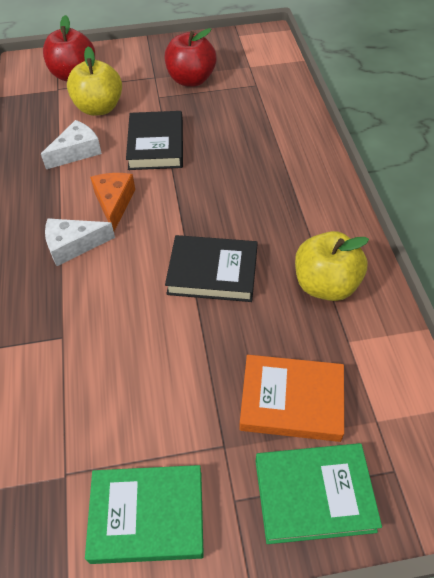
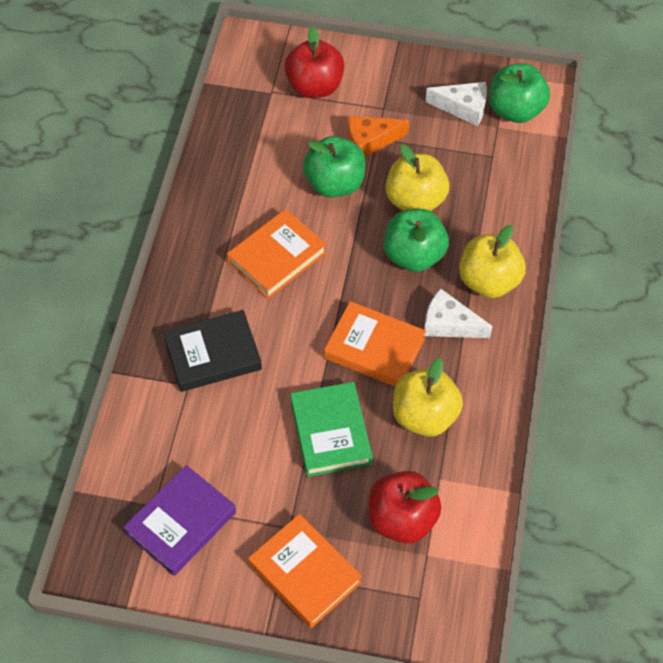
black book: 2 -> 1
green apple: 0 -> 3
green book: 2 -> 1
orange book: 1 -> 3
purple book: 0 -> 1
yellow apple: 2 -> 3

